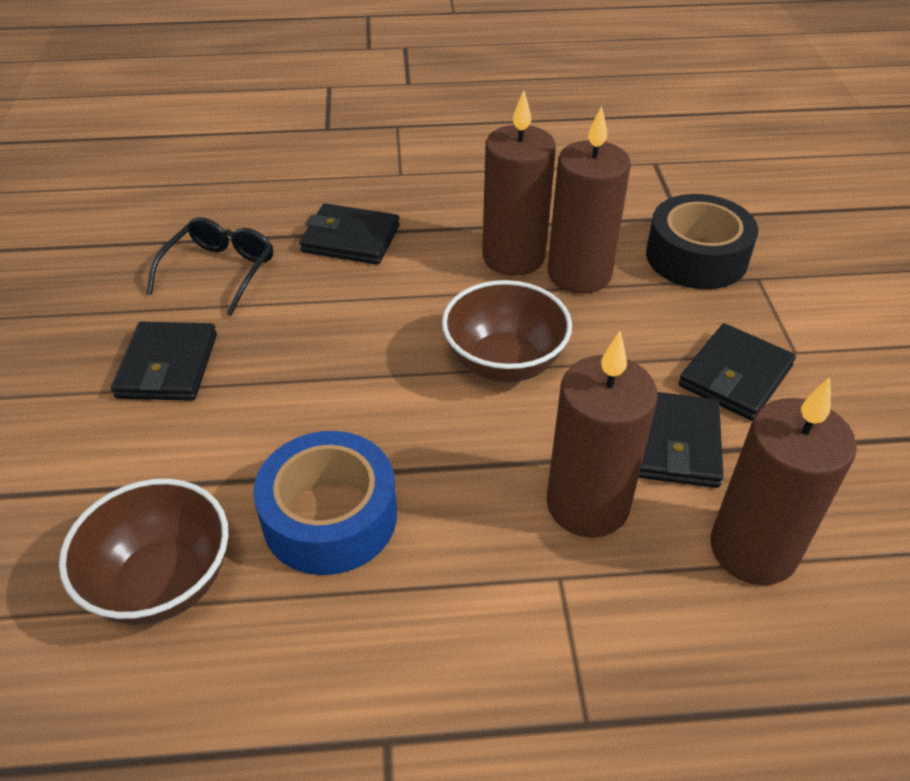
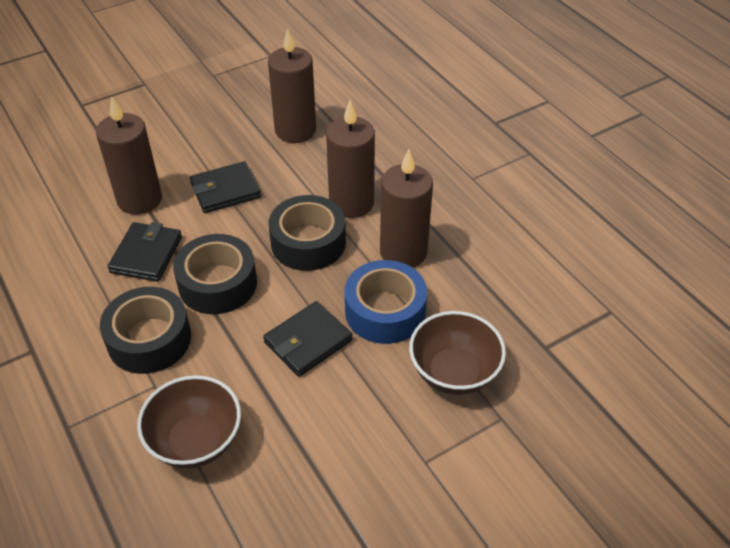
black glasses: 1 -> 0
black tape: 1 -> 3
black wallet: 4 -> 3

